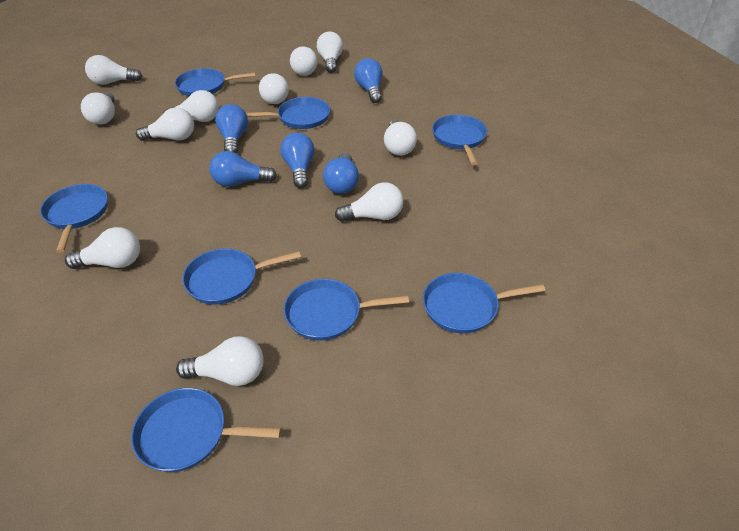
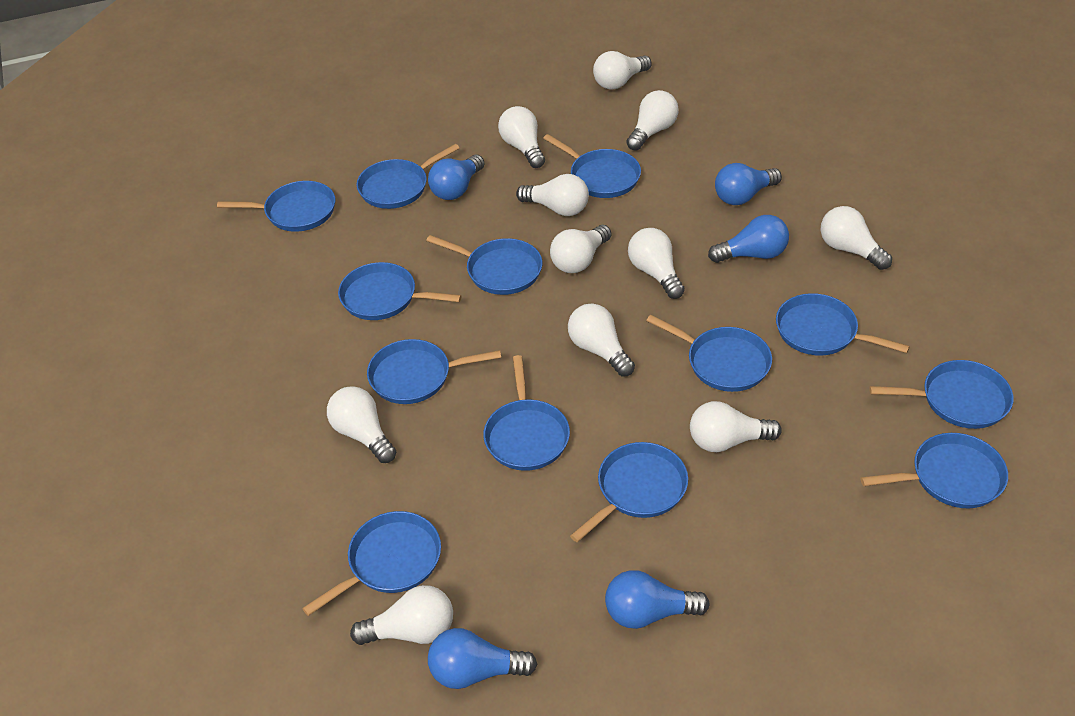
blue pan: 8 -> 13

